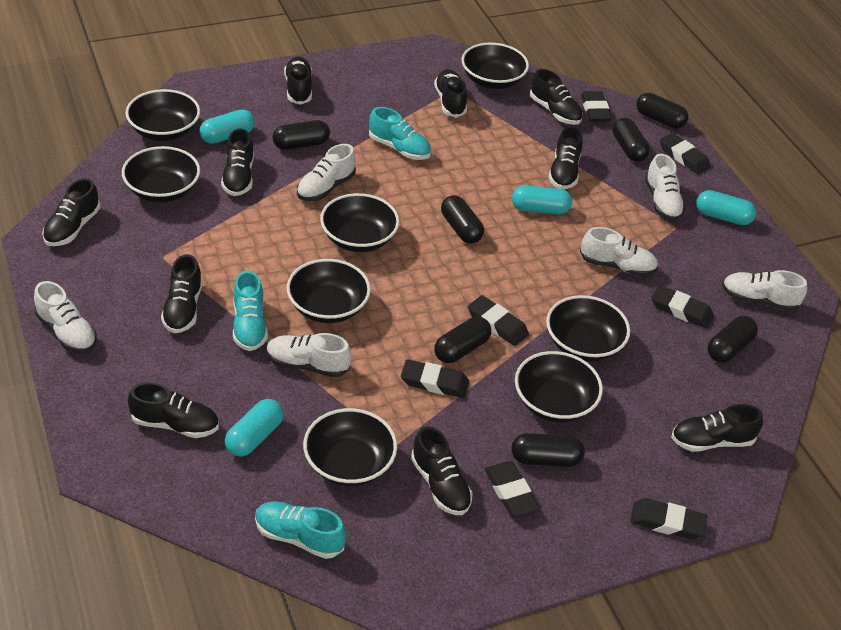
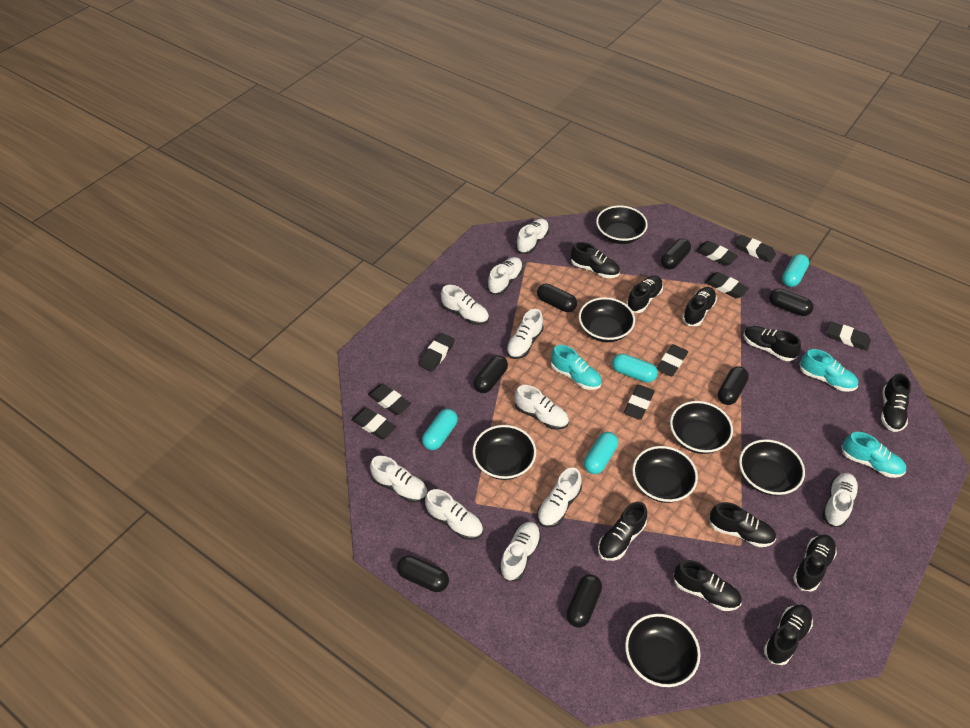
black bowl: 8 -> 7
black eraser: 7 -> 9
white shoe: 6 -> 10

